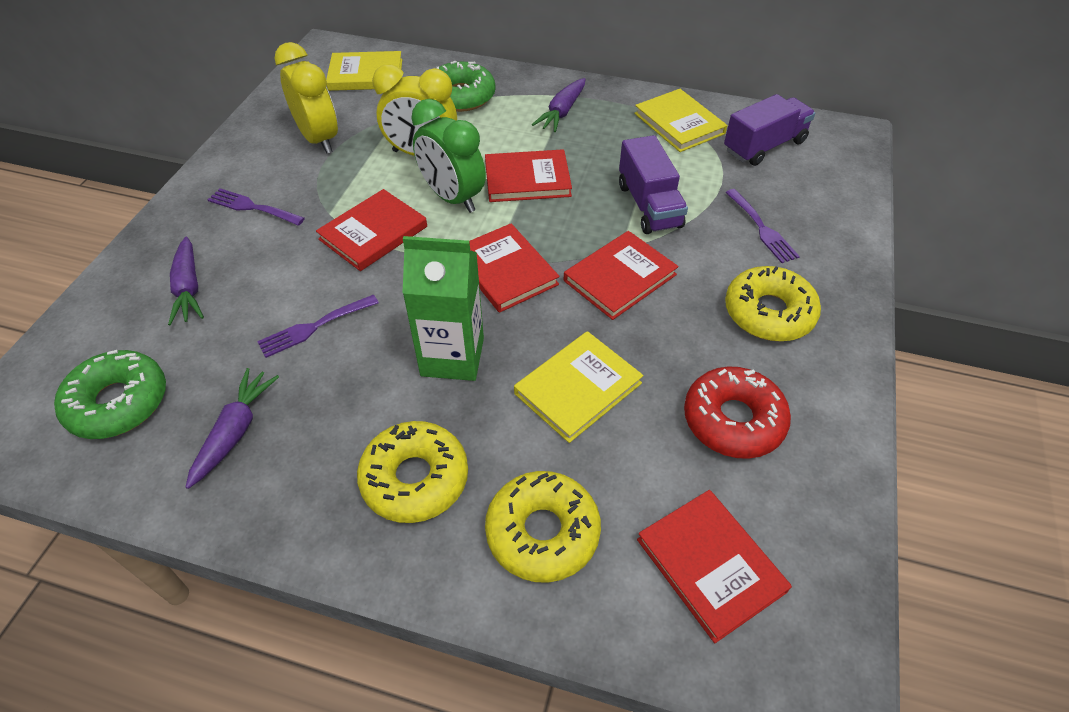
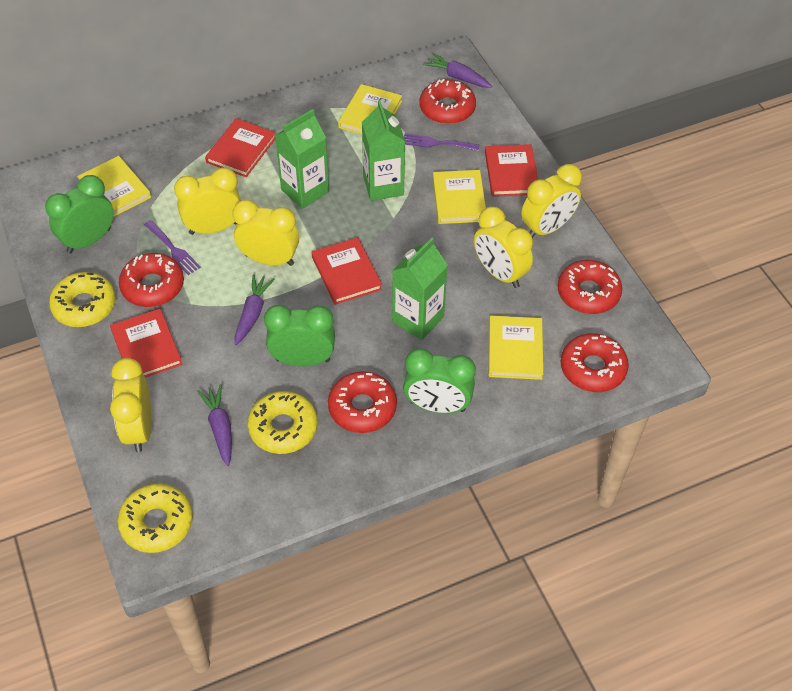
green carton: 1 -> 3
green clock: 1 -> 3
green donut: 2 -> 0
purple fork: 3 -> 2
purple truck: 2 -> 0
red book: 5 -> 4
red donut: 1 -> 5
yellow book: 3 -> 4
yellow clock: 2 -> 5

